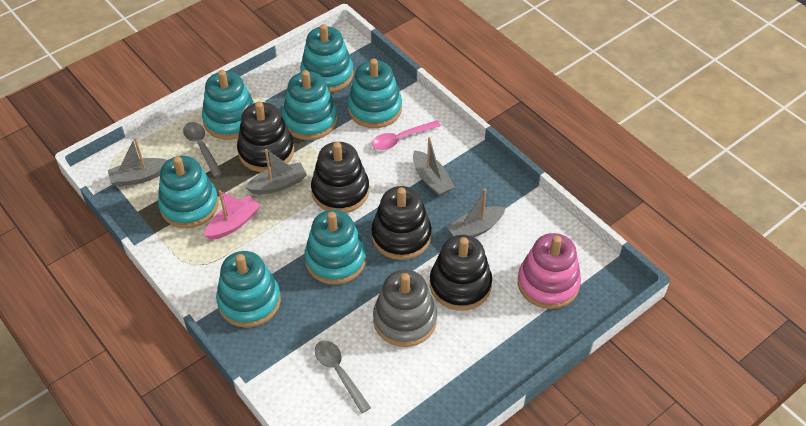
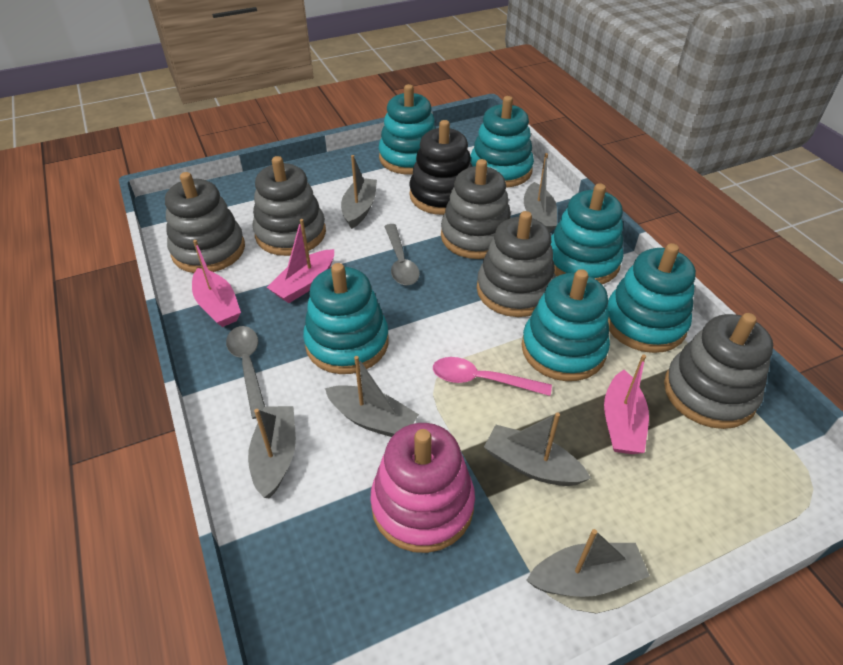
black stacking toy: 4 -> 1
grey boat: 4 -> 6
grey stacking toy: 1 -> 5
pink boat: 1 -> 3
turquoise stacking toy: 7 -> 6

